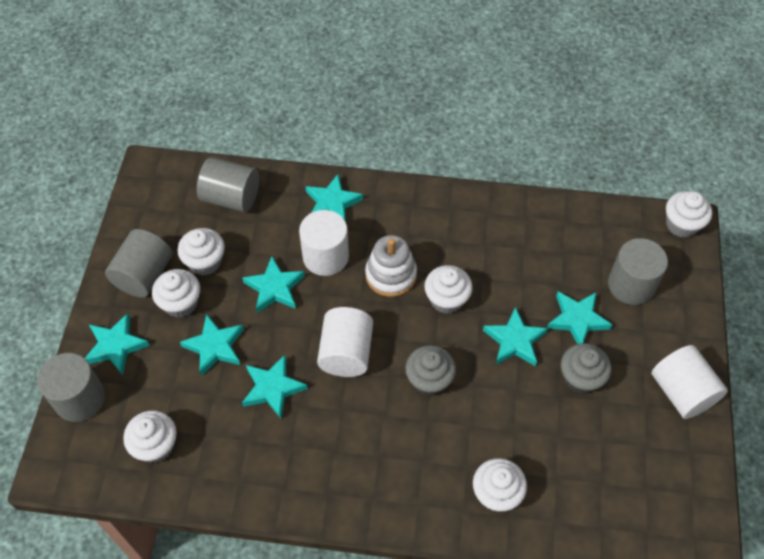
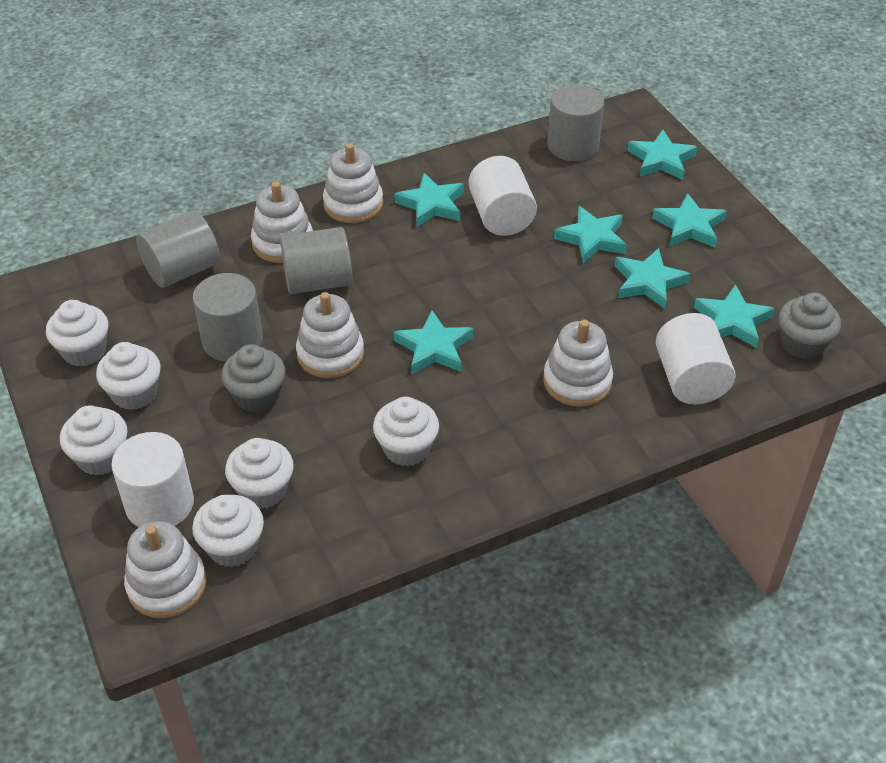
white stacking toy: 1 -> 5

